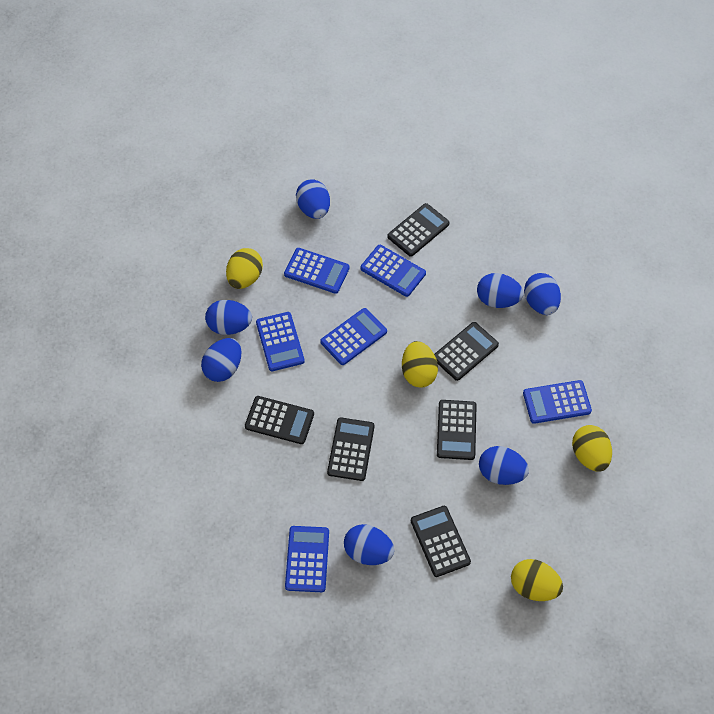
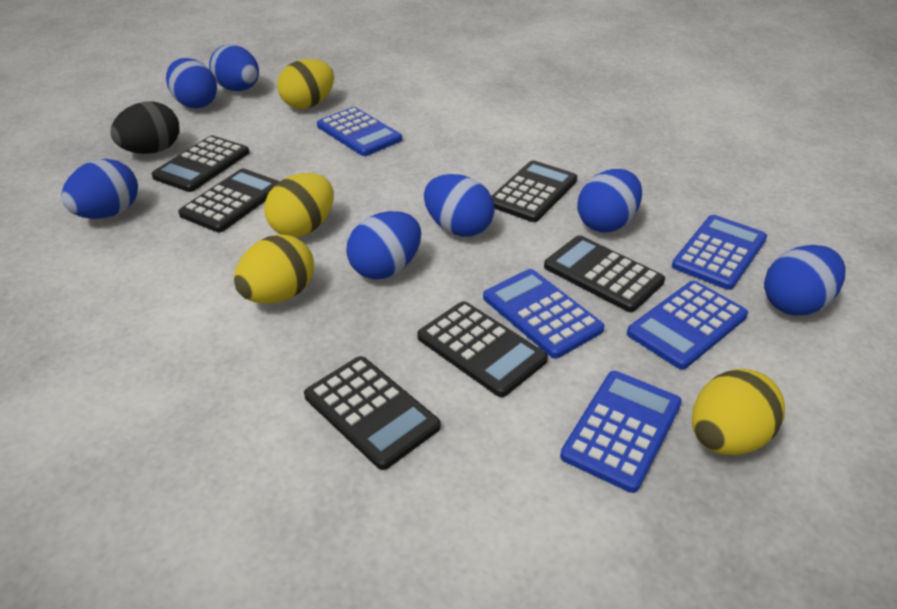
black egg: 0 -> 1
blue calculator: 6 -> 5

